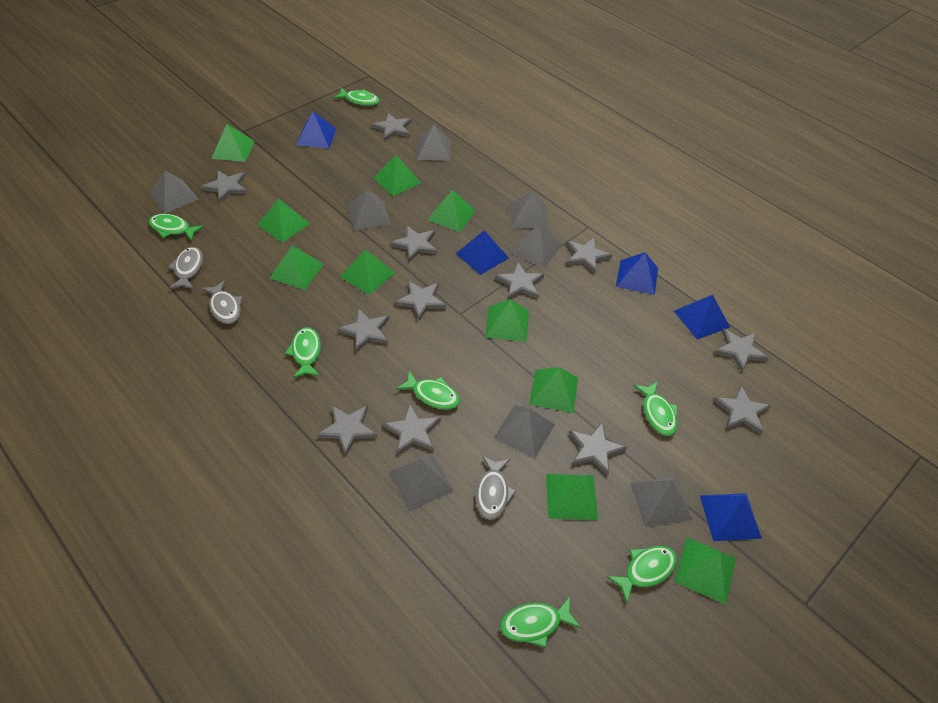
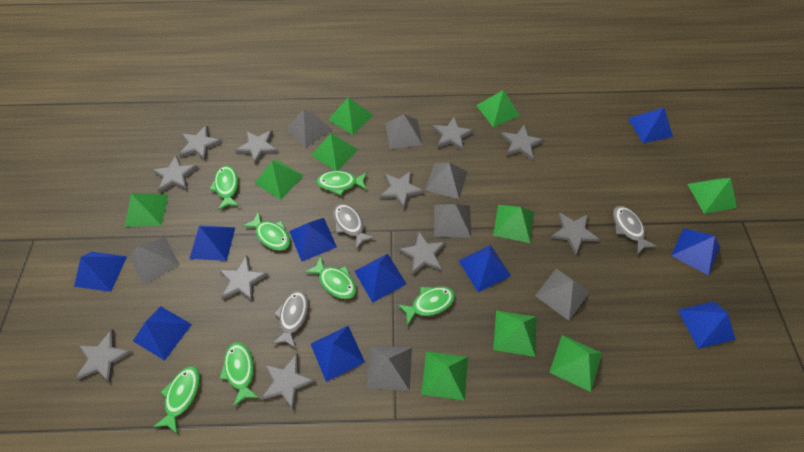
blue pyramid: 5 -> 10
grey pyramid: 8 -> 7
grey star: 12 -> 11

